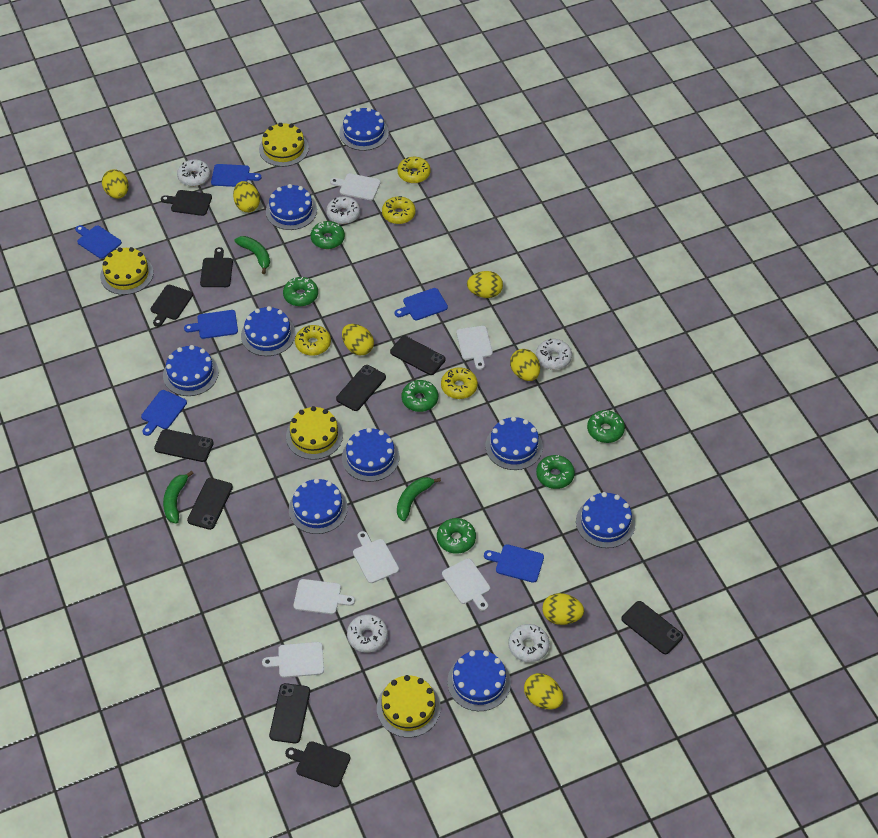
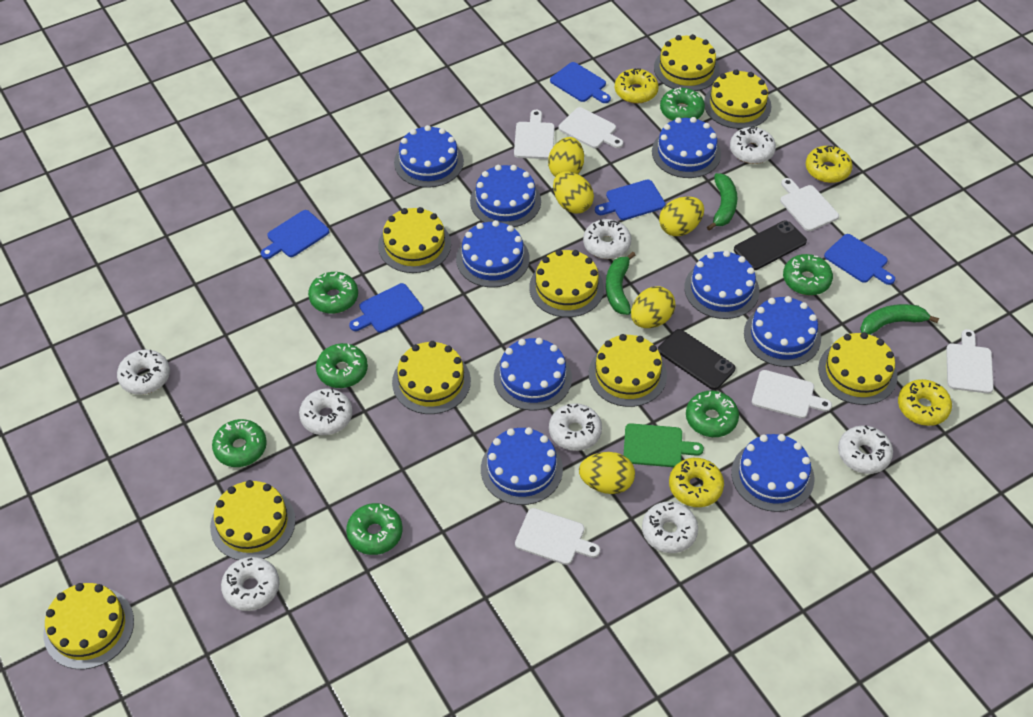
black cutting board: 4 -> 0
black phone: 6 -> 2
blue cutting board: 6 -> 5
green cutting board: 0 -> 1
green donut: 6 -> 7
white donut: 5 -> 8
yellow cake: 4 -> 9
yellow egg: 7 -> 5

